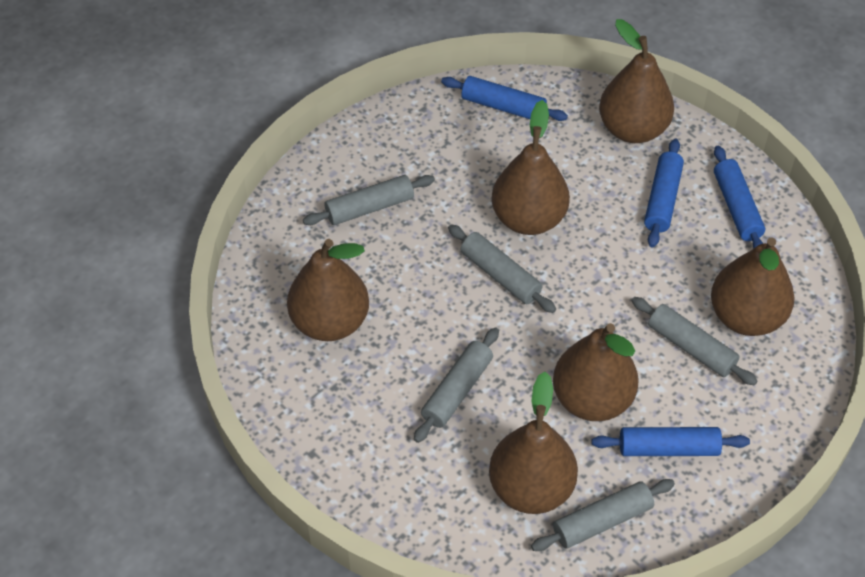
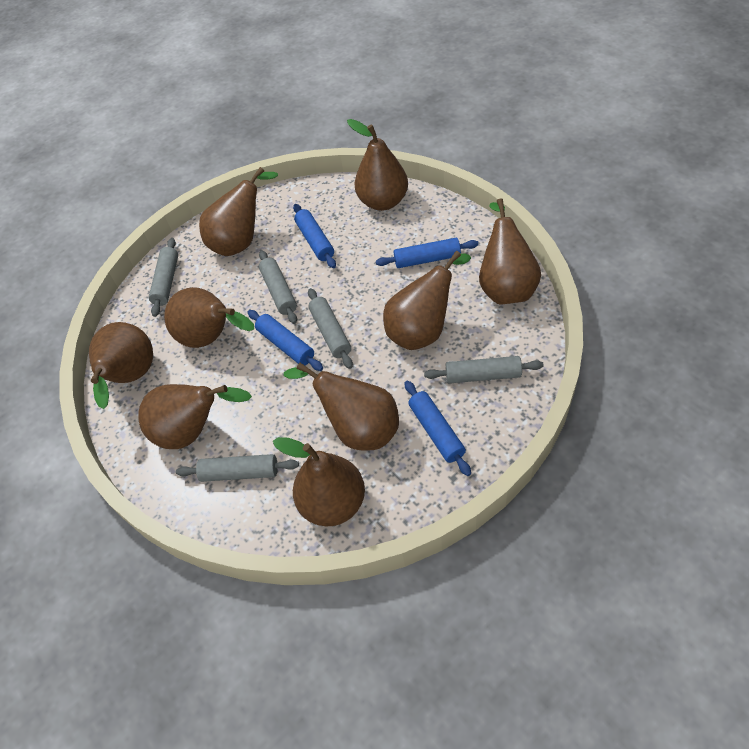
brown pear: 6 -> 9

